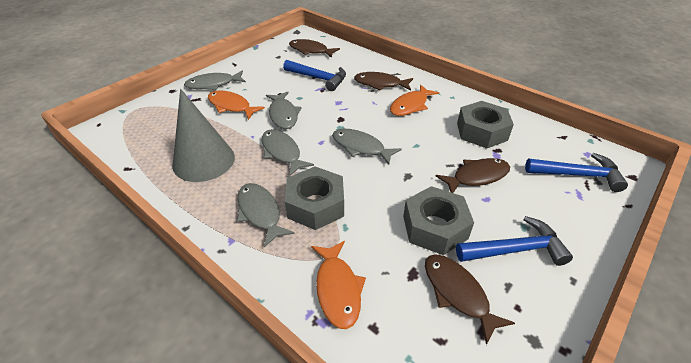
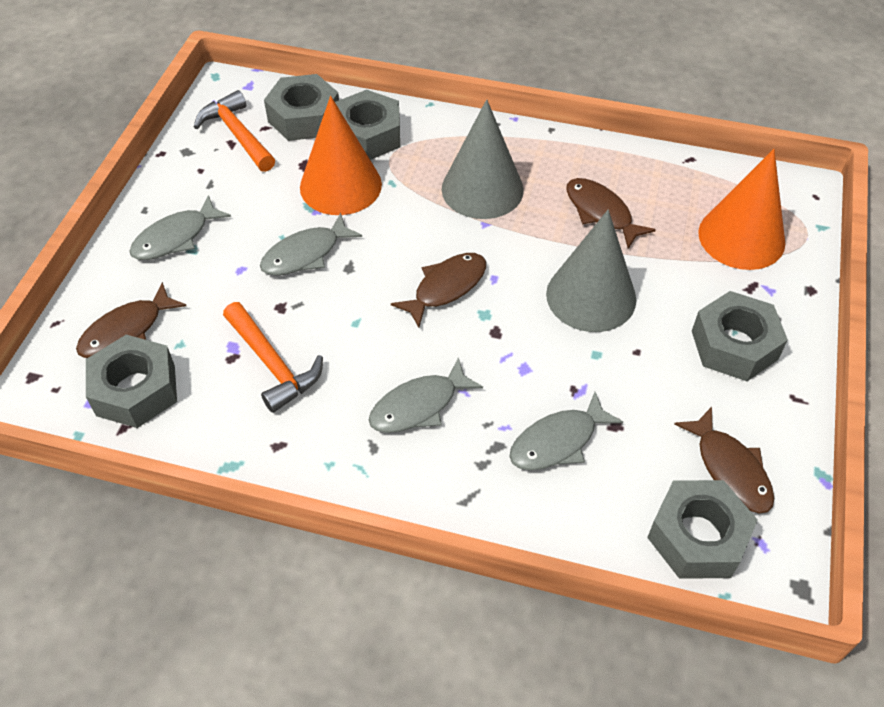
blue hammer: 3 -> 0
grey cone: 1 -> 2
grey fish: 5 -> 4
grey nut: 3 -> 5
orange cone: 0 -> 2
orange fish: 3 -> 0
orange hammer: 0 -> 2

